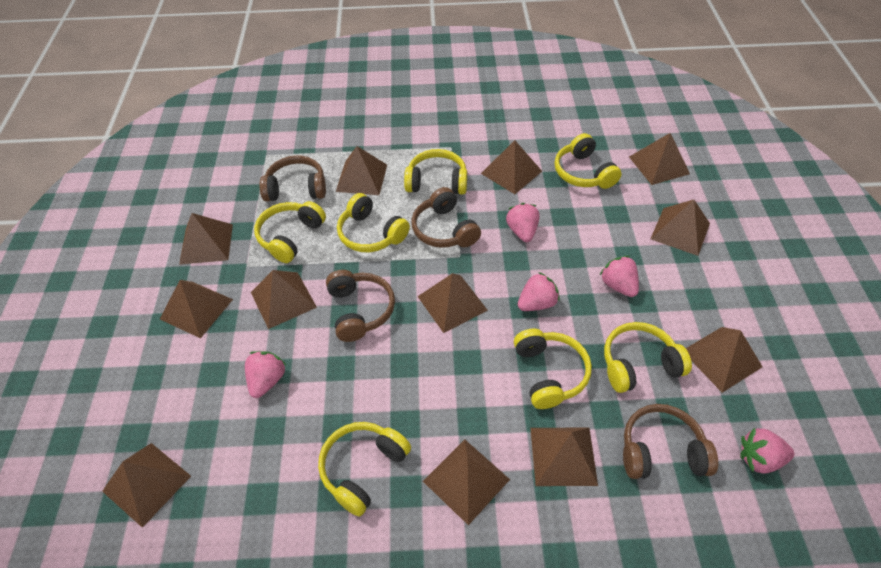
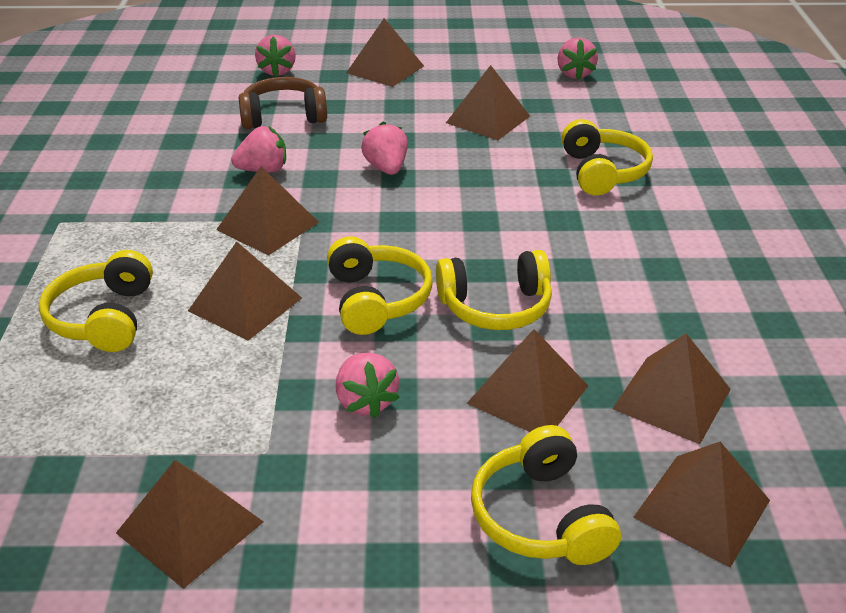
brown headphones: 4 -> 1
brown pyramid: 12 -> 8
yellow headphones: 7 -> 5

